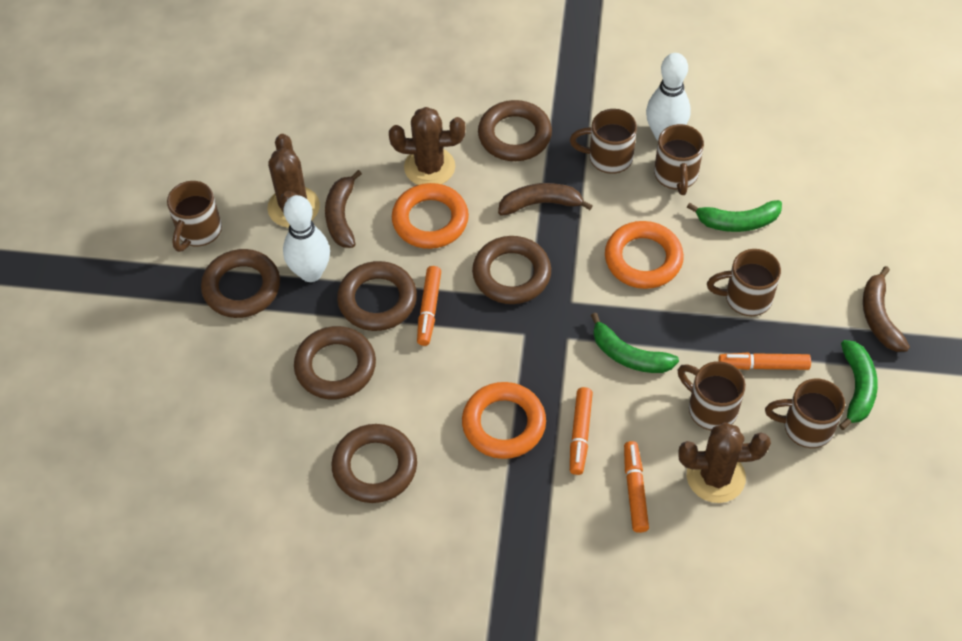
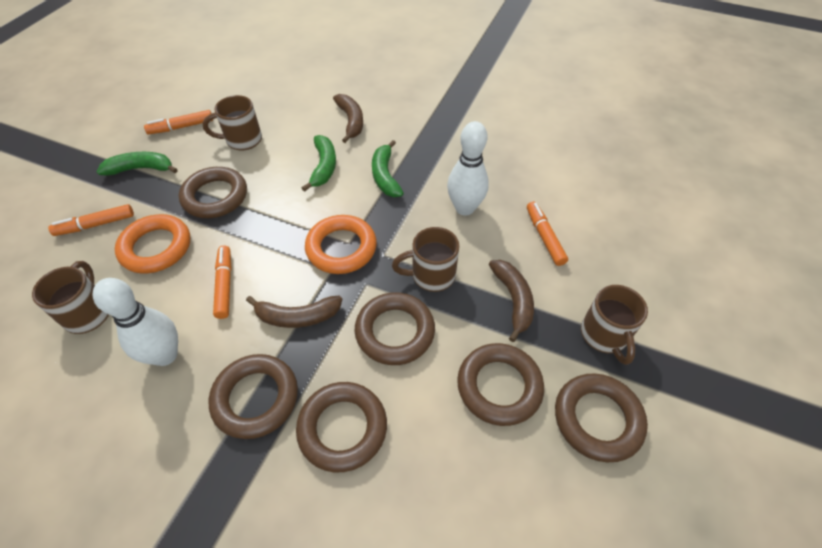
brown cactus: 3 -> 0
brown mug: 6 -> 4
orange ring: 3 -> 2

